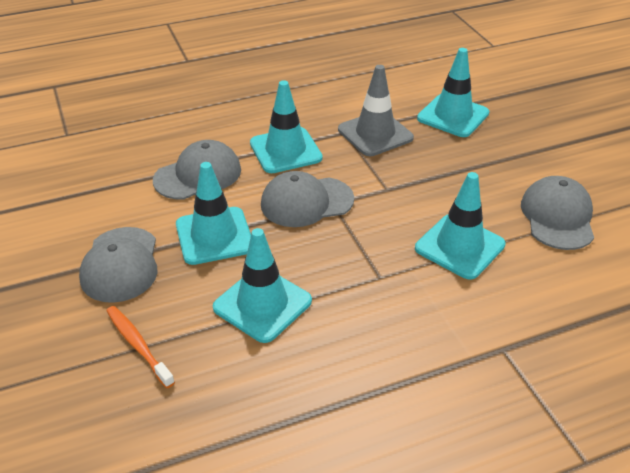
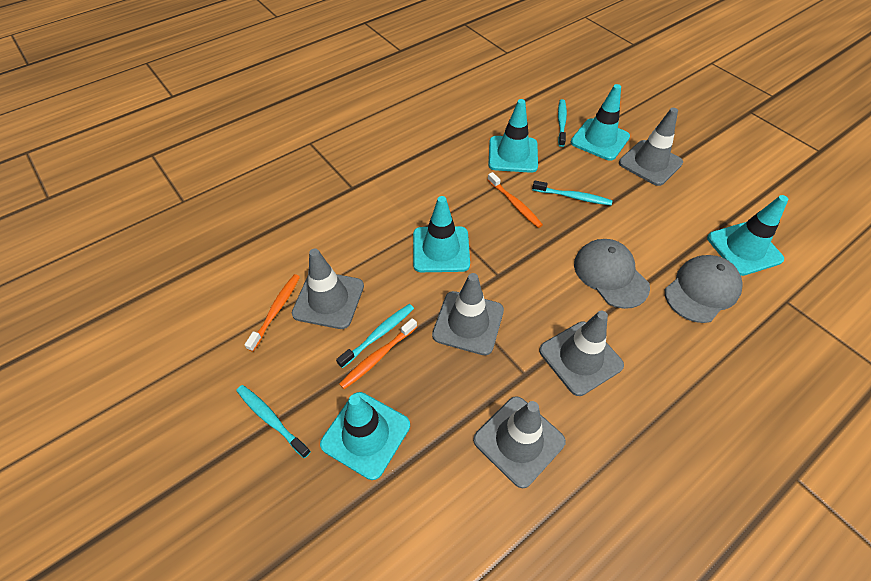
grey cap: 4 -> 2
grey traffic cone: 1 -> 5
orange toothbrush: 1 -> 3
turquoise toothbrush: 0 -> 4

